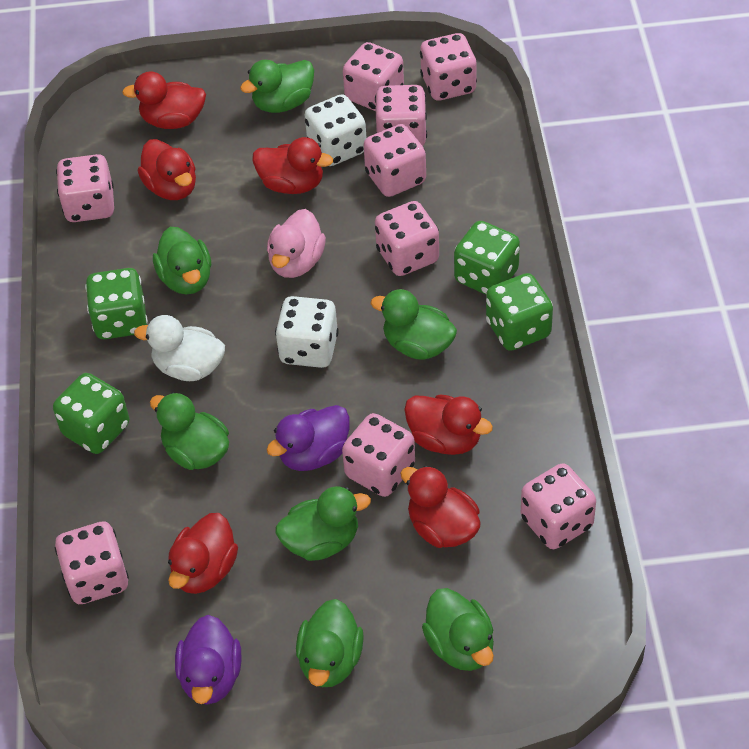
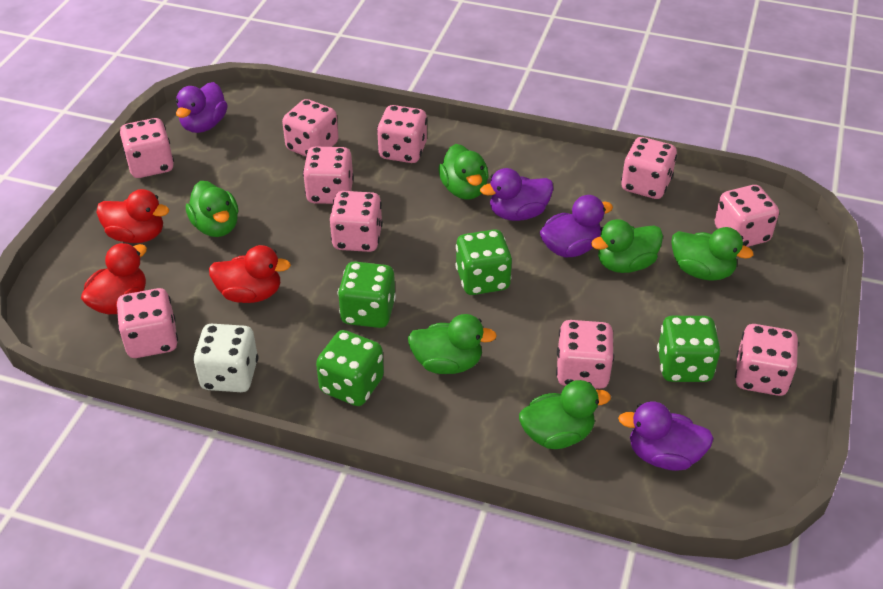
green duck: 7 -> 6
pink dice: 9 -> 10
pink duck: 1 -> 0
purple duck: 2 -> 4
red duck: 6 -> 3
white dice: 2 -> 1
white duck: 1 -> 0

